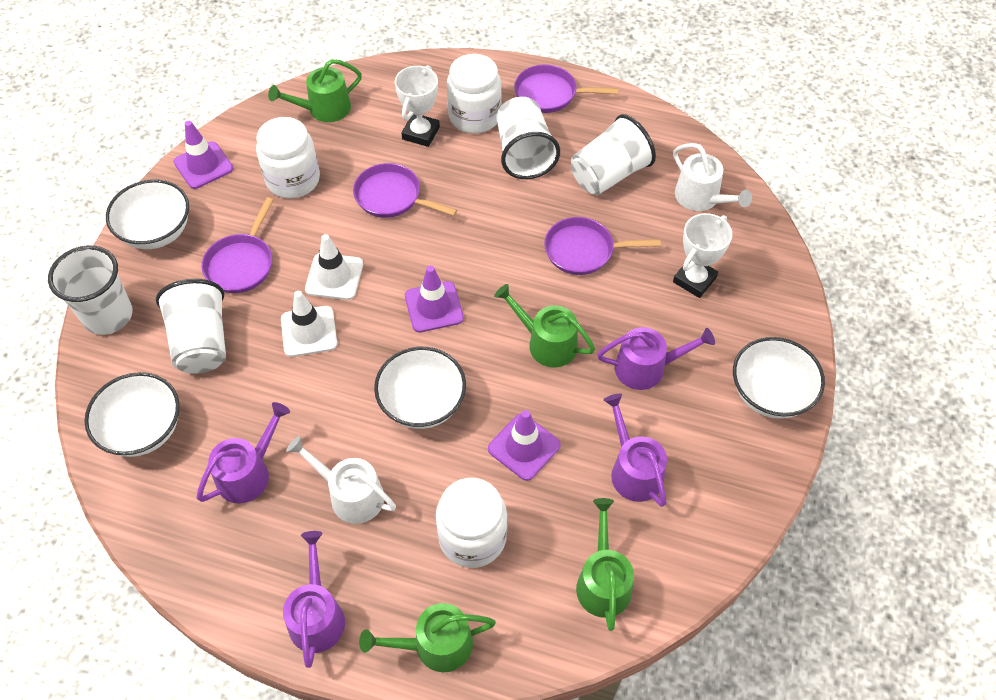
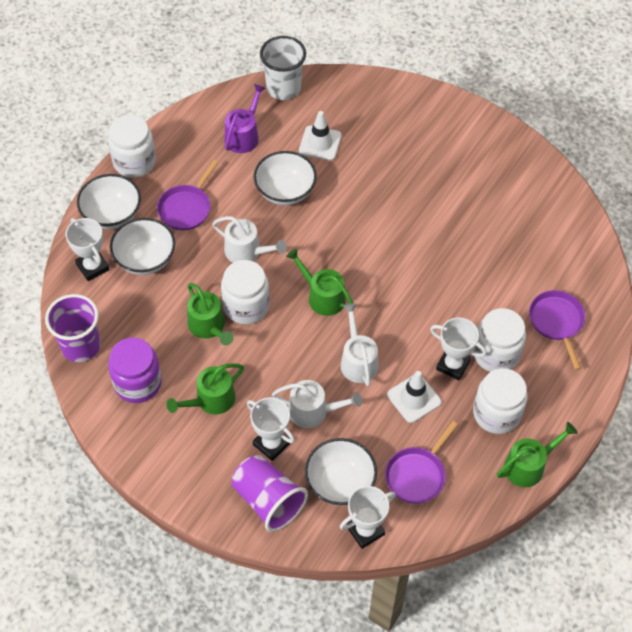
purple cup: 0 -> 2
purple jar: 0 -> 1
purple pan: 4 -> 3
purple traffic cone: 3 -> 0
purple watering can: 4 -> 1
white cup: 4 -> 1
white jar: 3 -> 4
white trophy: 2 -> 4
white watering can: 2 -> 3

